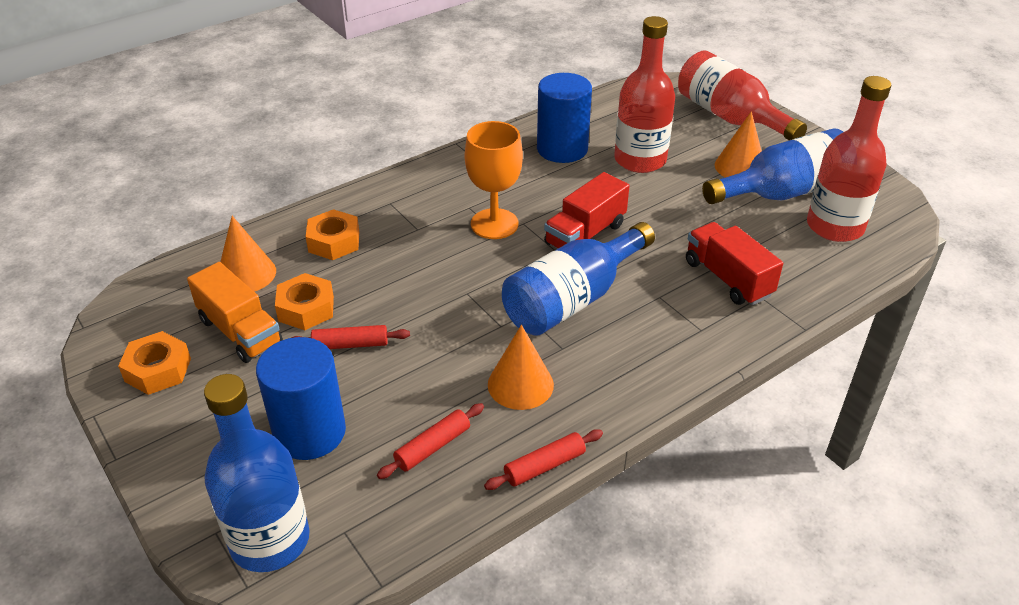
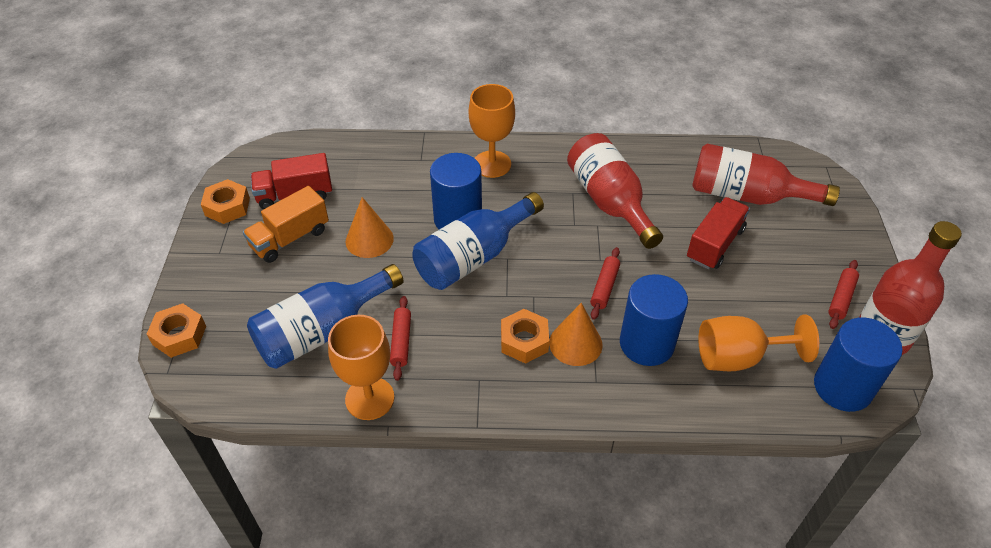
blue bottle: 3 -> 2
blue cylinder: 2 -> 3
orange cone: 3 -> 2
orange goblet: 1 -> 3

